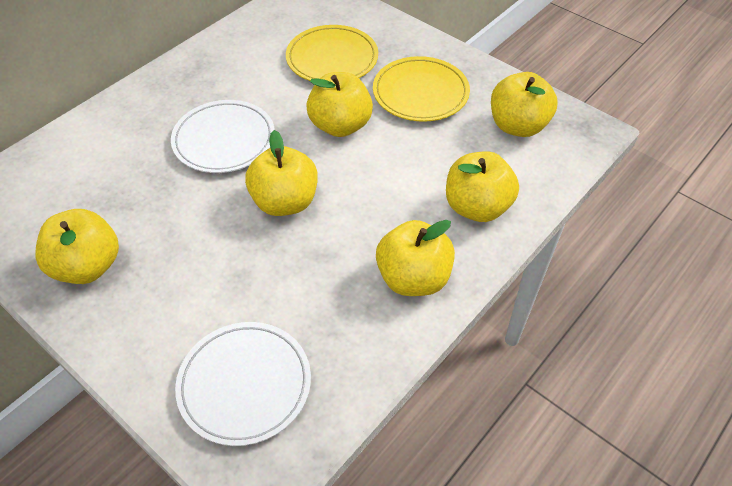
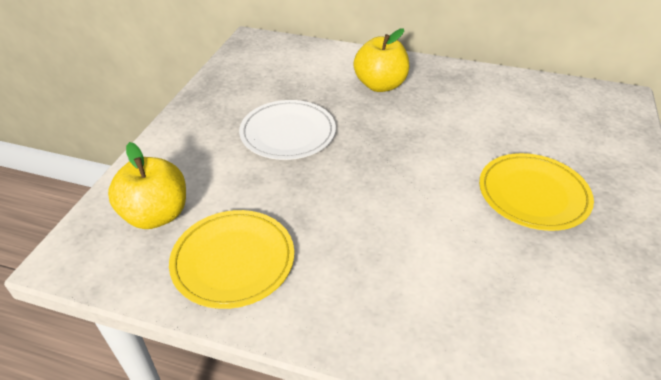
white plate: 2 -> 1
yellow apple: 6 -> 2

